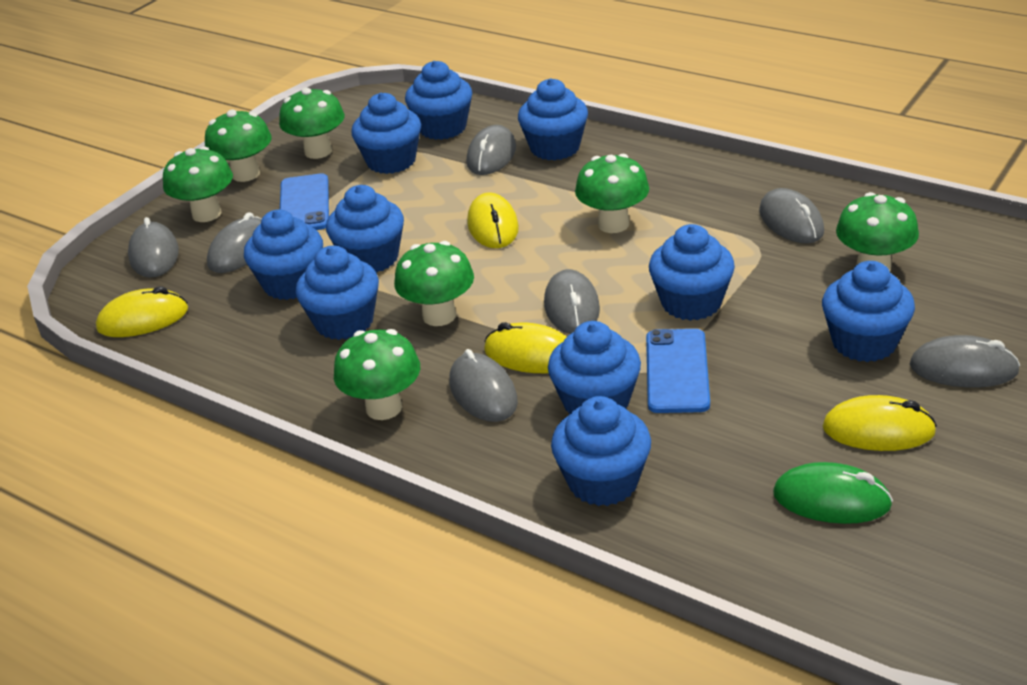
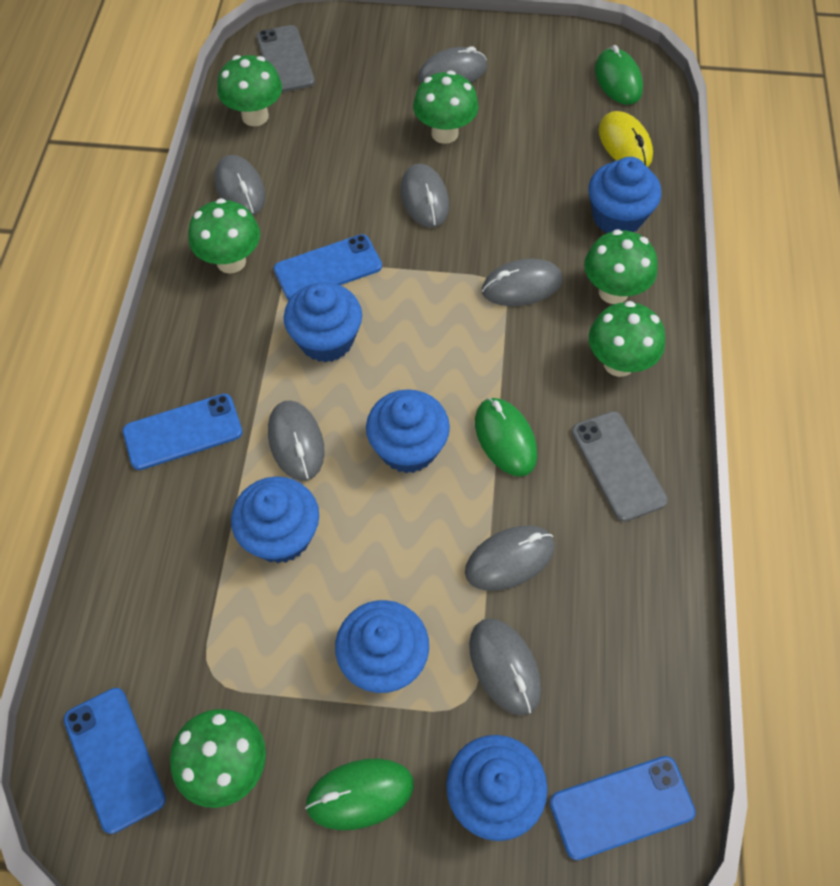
blue cupcake: 10 -> 6
blue phone: 2 -> 4
green mouse: 1 -> 3
green mushroom: 7 -> 6
grey phone: 0 -> 2
yellow mouse: 4 -> 1

